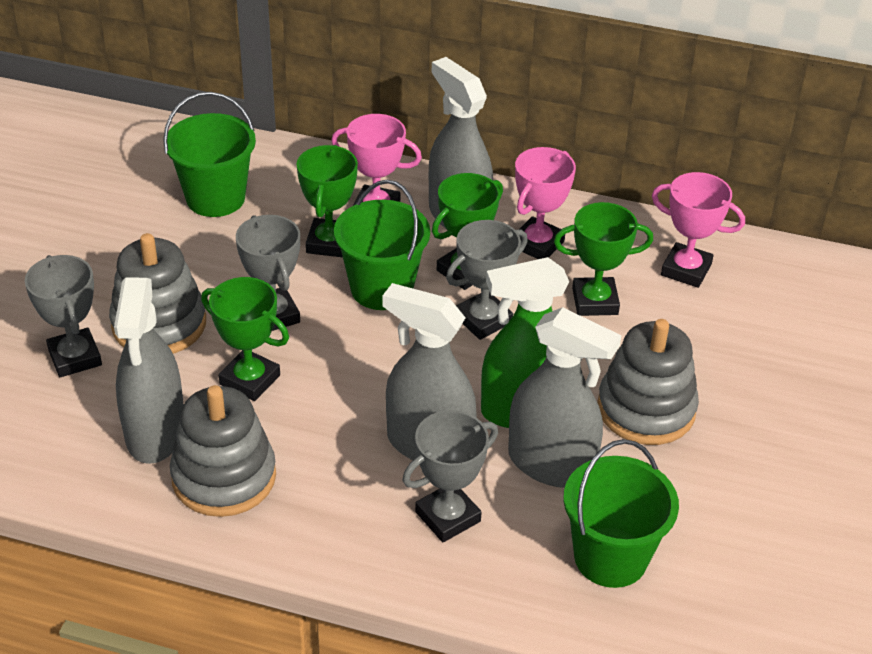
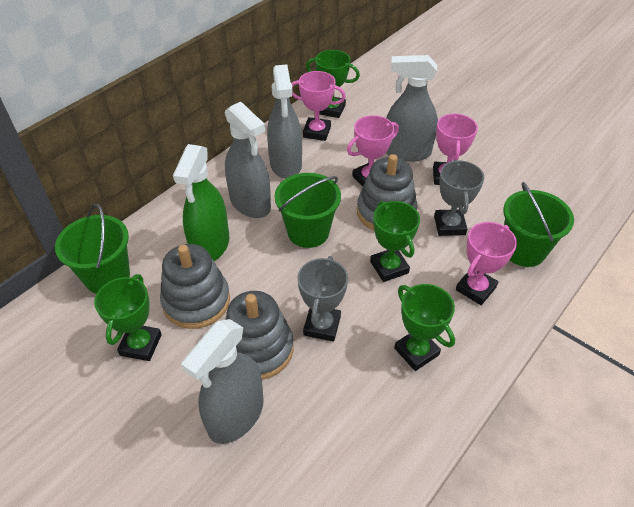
grey trophy: 4 -> 2
pink trophy: 3 -> 4

